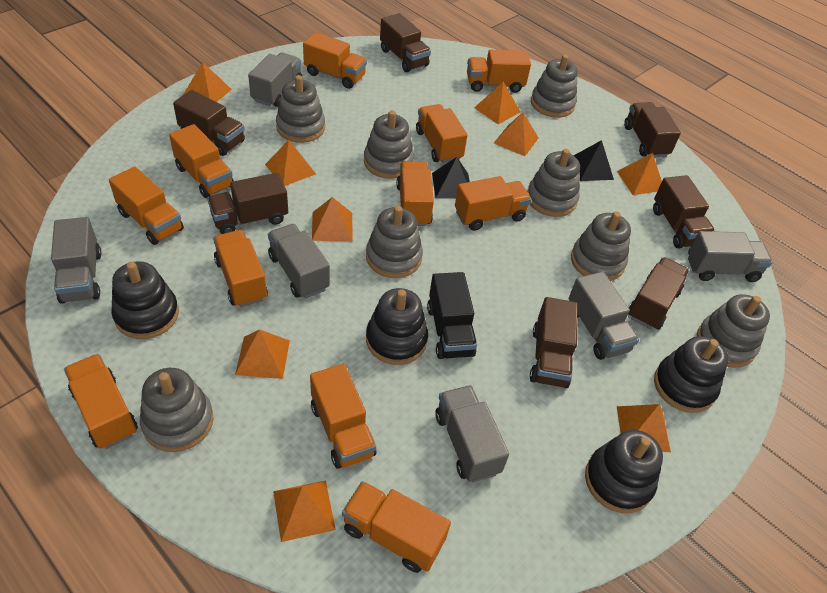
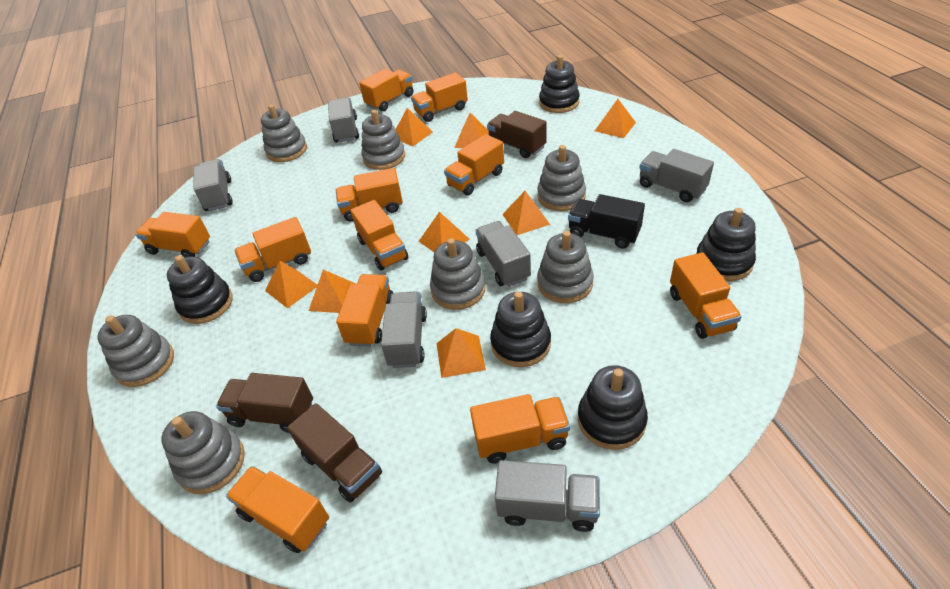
black pyramid: 2 -> 0
black stacking toy: 4 -> 5
brown truck: 7 -> 3
grey stacking toy: 8 -> 7
orange pyramid: 9 -> 8

